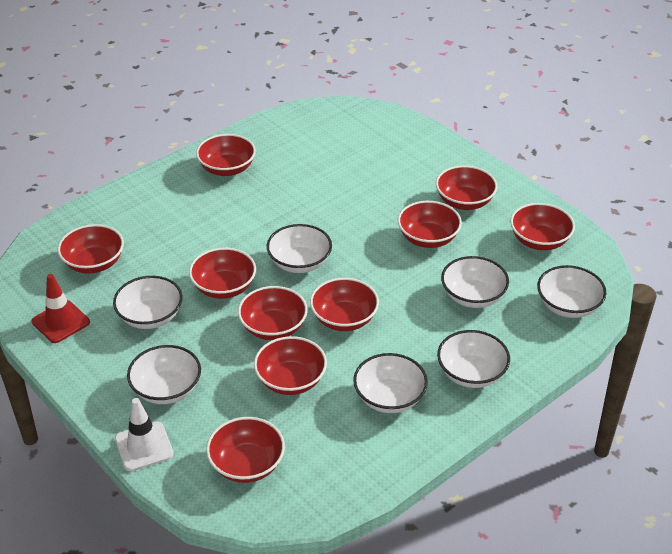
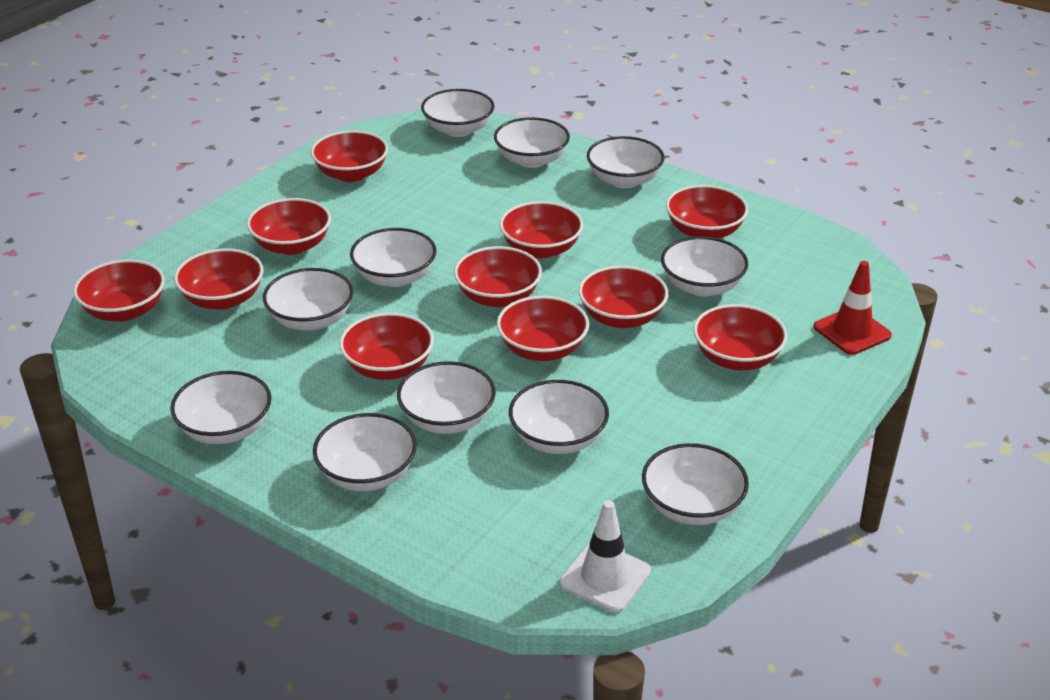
red bowl: 10 -> 11
white bowl: 7 -> 11

